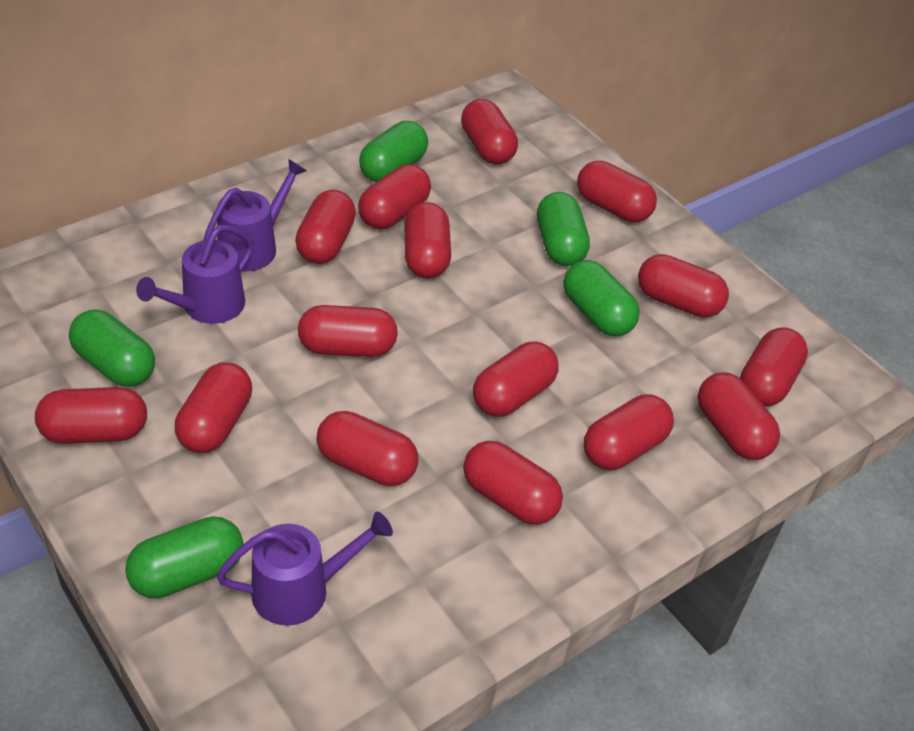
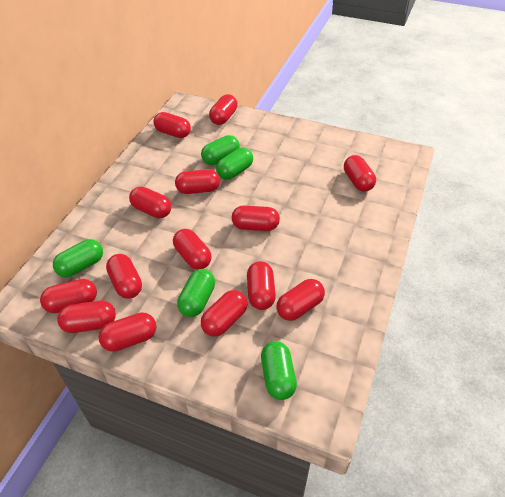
purple watering can: 3 -> 0
red capsule: 15 -> 14

